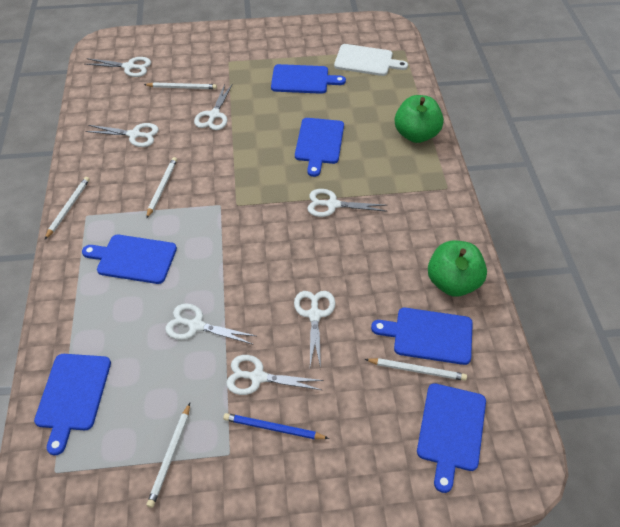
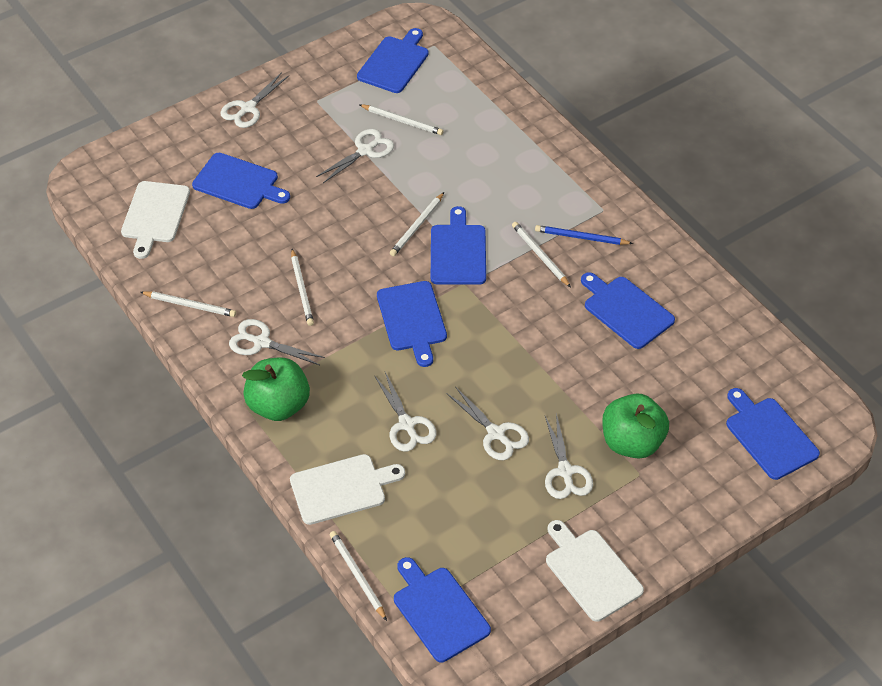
blue cutting board: 6 -> 7
white cutting board: 1 -> 3
white pencil: 5 -> 6
white scissors: 7 -> 6

